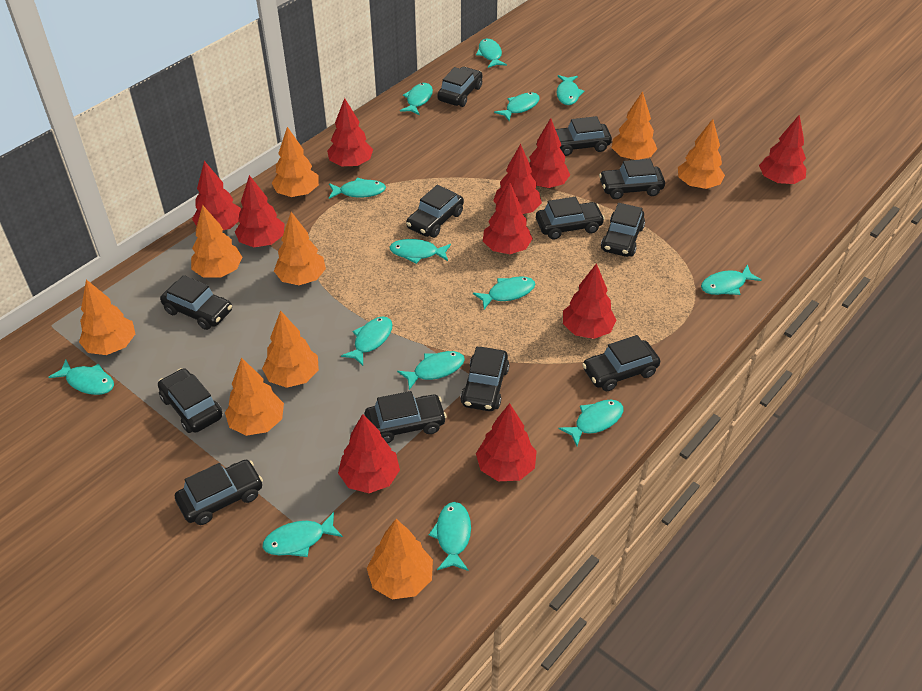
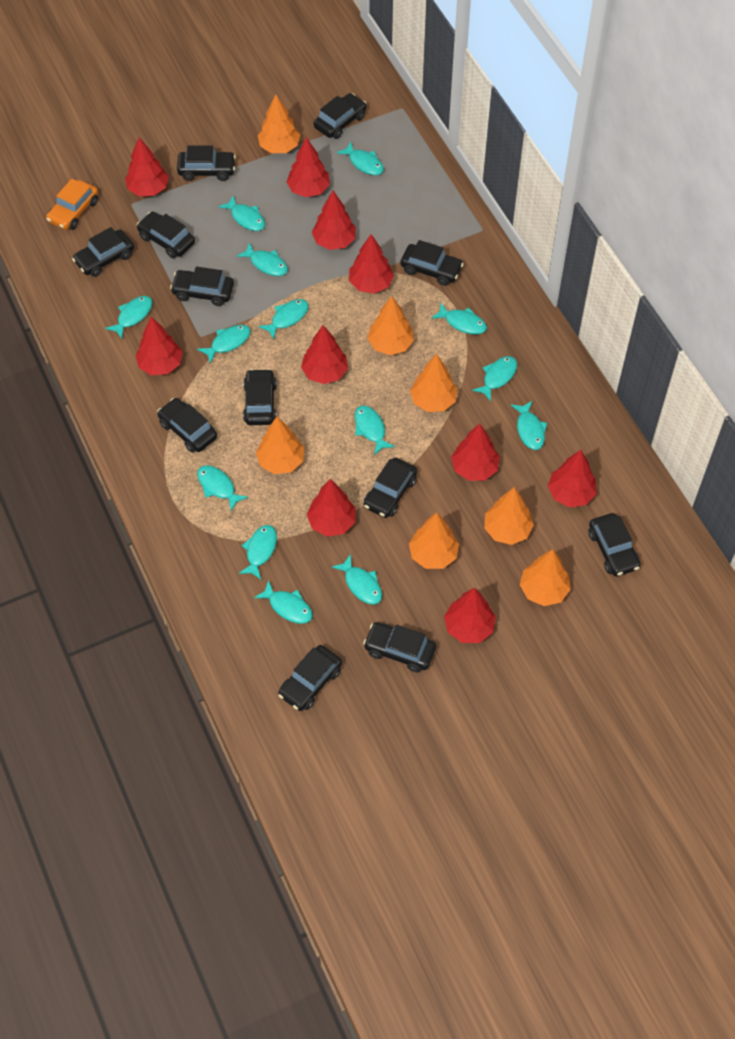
orange car: 0 -> 1
orange tree: 9 -> 7

